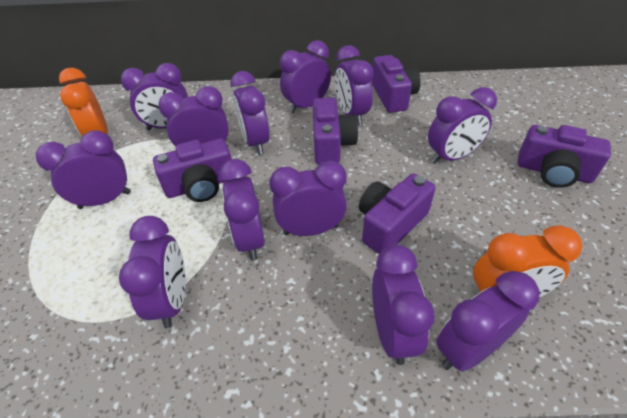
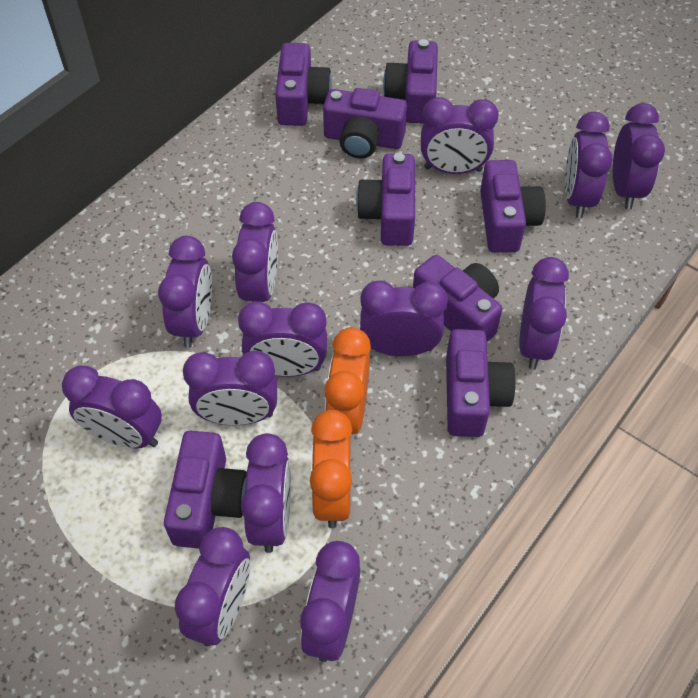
purple camera: 5 -> 8
purple clock: 12 -> 13

